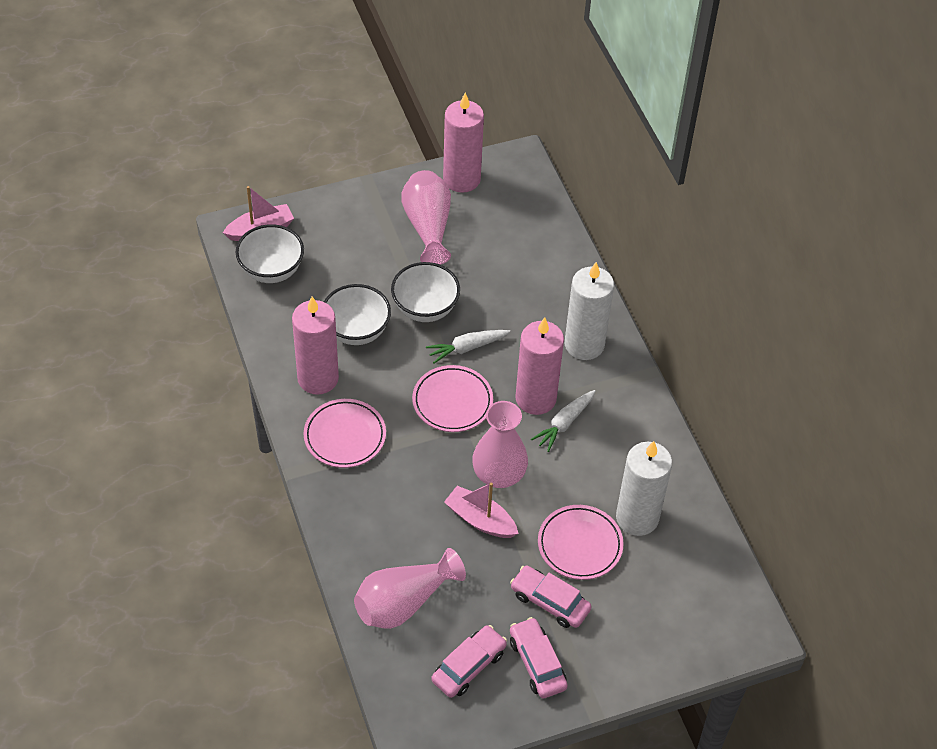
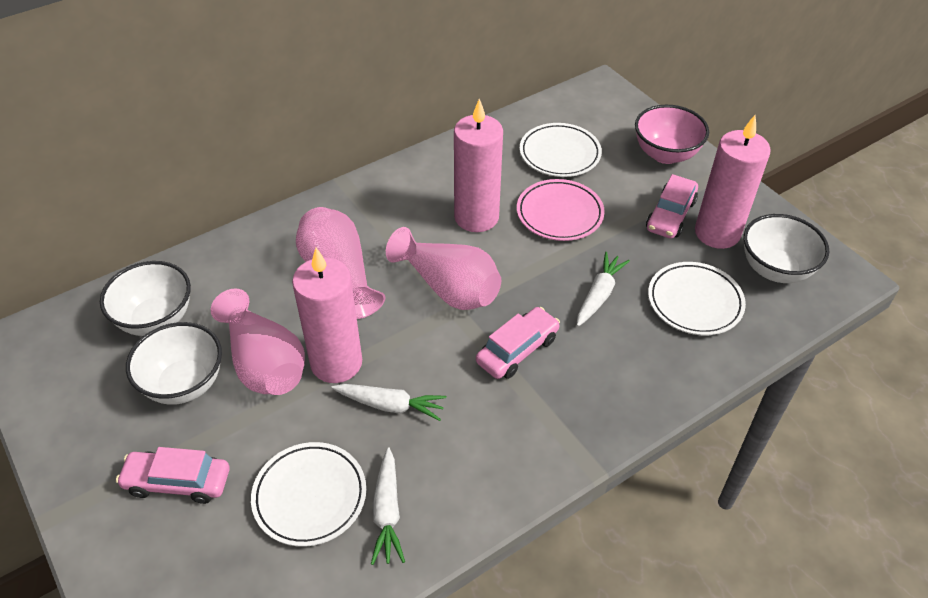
pink boat: 2 -> 0
pink bowl: 0 -> 1
pink plate: 3 -> 1
white candle: 2 -> 0
white carrot: 2 -> 3
white plate: 0 -> 3

